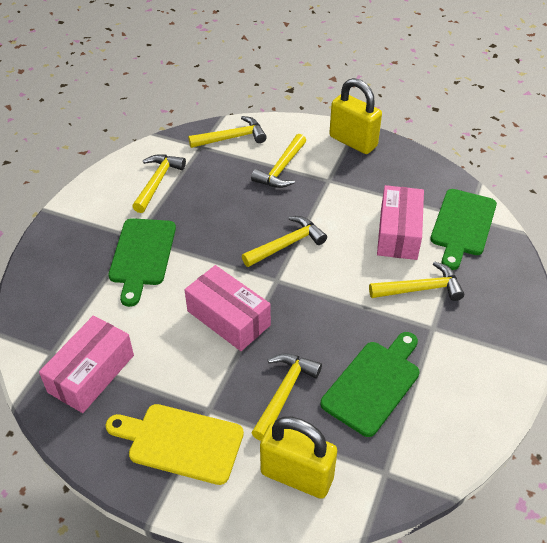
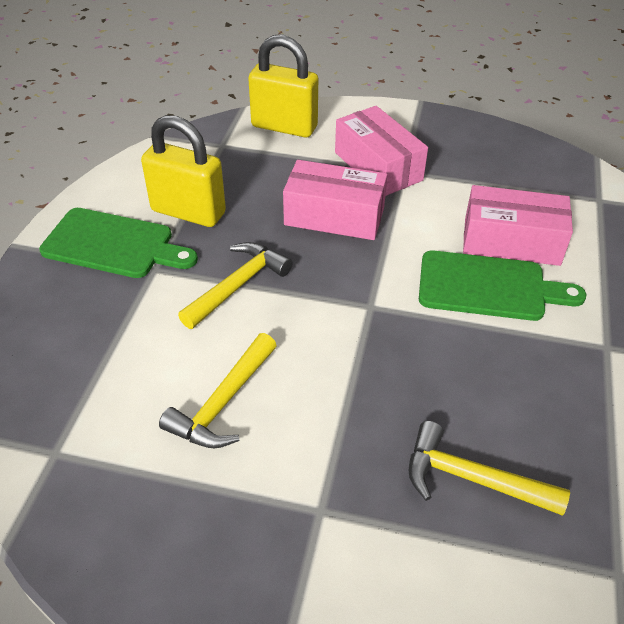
green cutting board: 3 -> 2
yellow cutting board: 1 -> 0
yellow hammer: 6 -> 3

